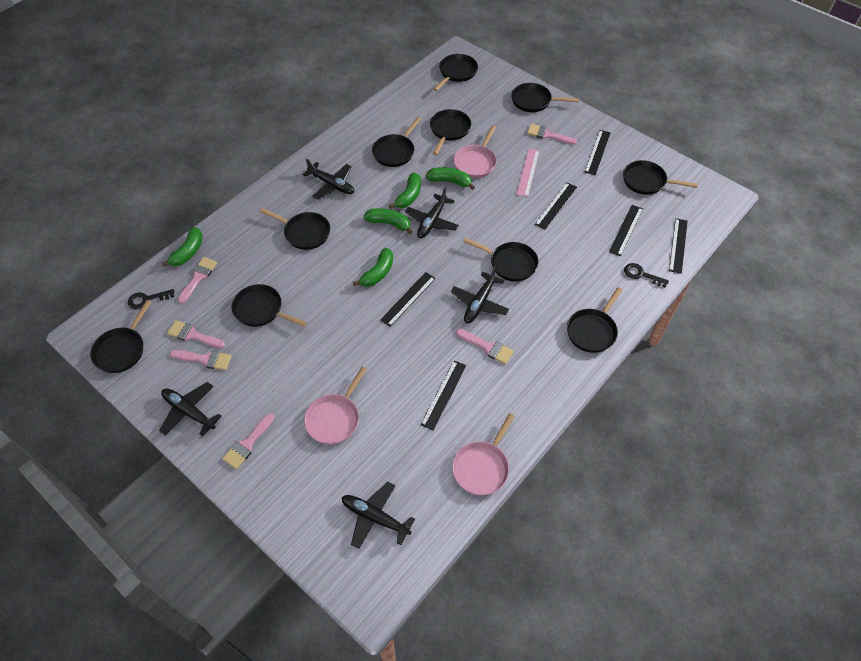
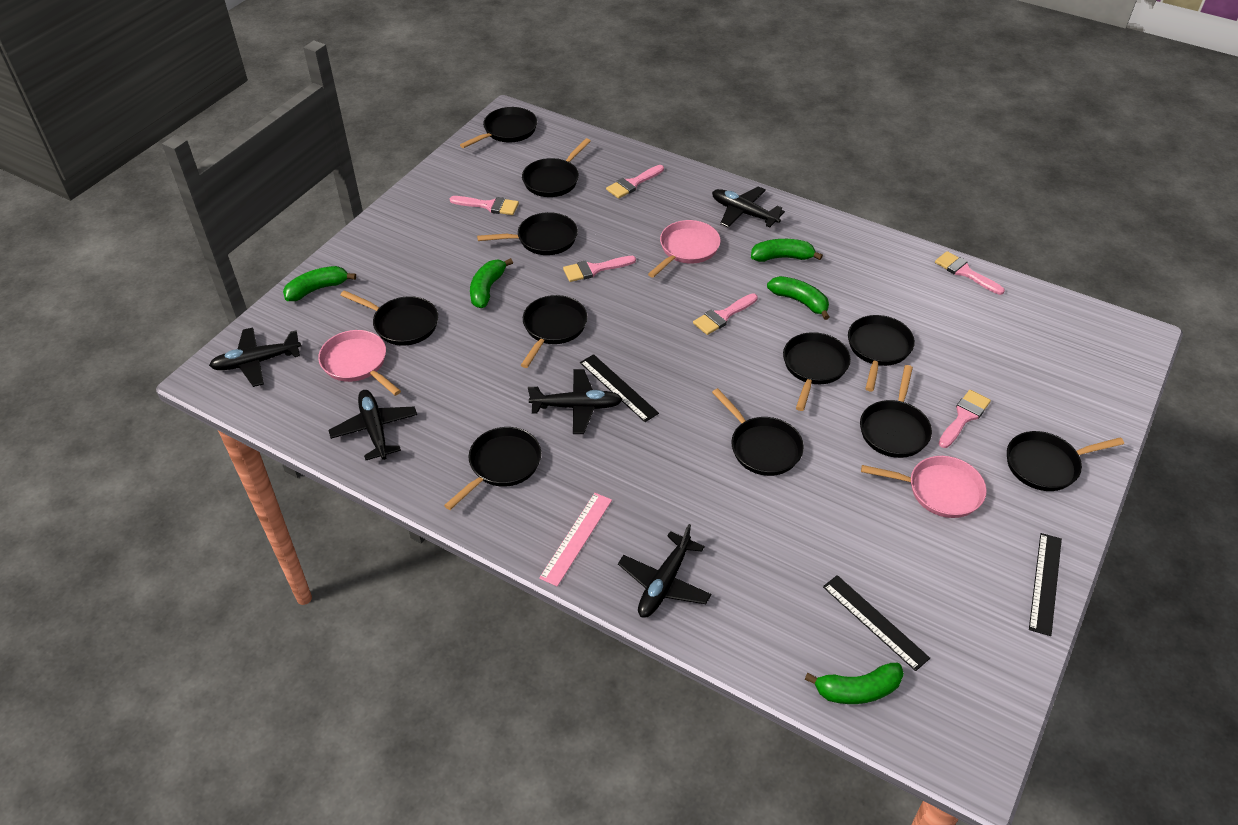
black key: 2 -> 0
black pan: 10 -> 11
black ruler: 6 -> 3

